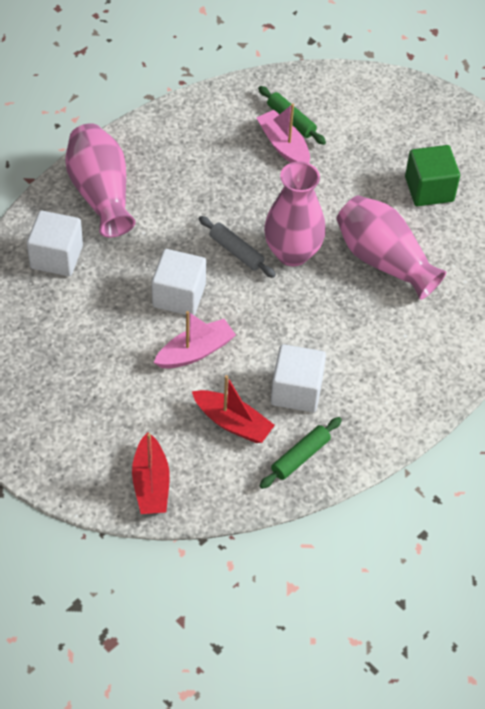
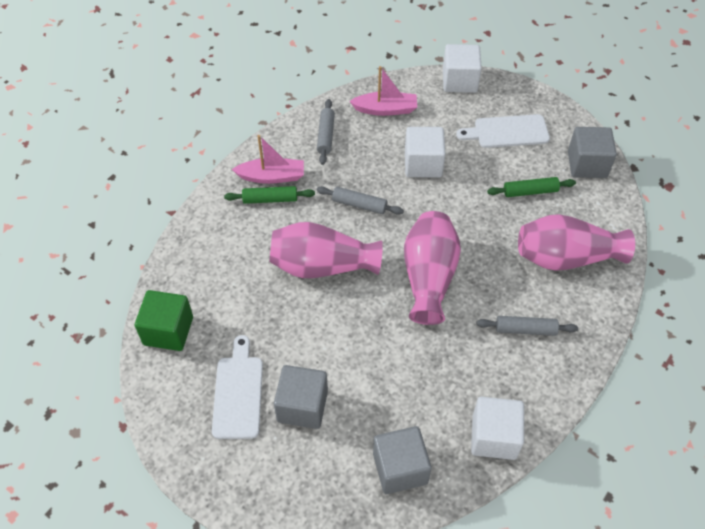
grey cube: 0 -> 3
grey rolling pin: 1 -> 3
red boat: 2 -> 0
white cutting board: 0 -> 2

